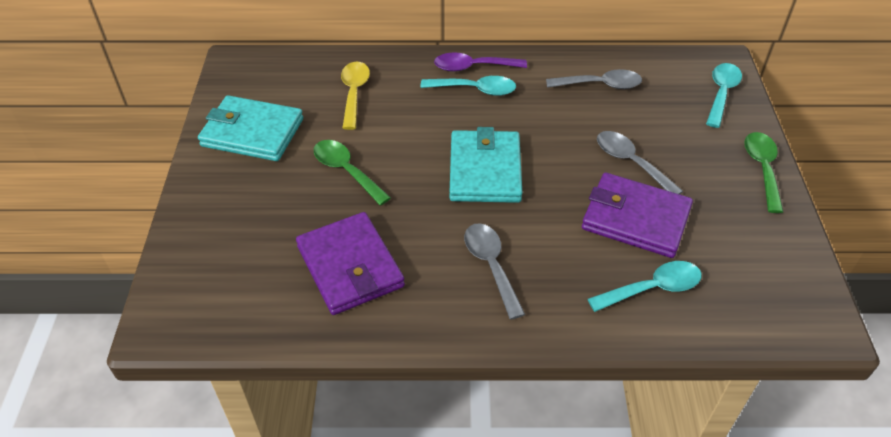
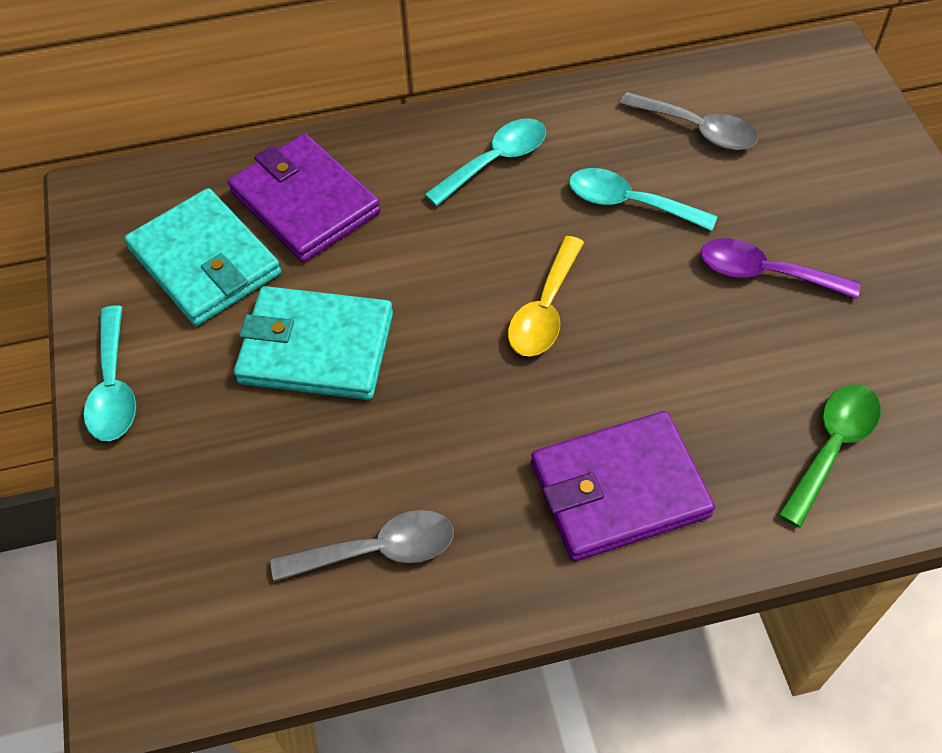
green spoon: 2 -> 1
grey spoon: 3 -> 2

